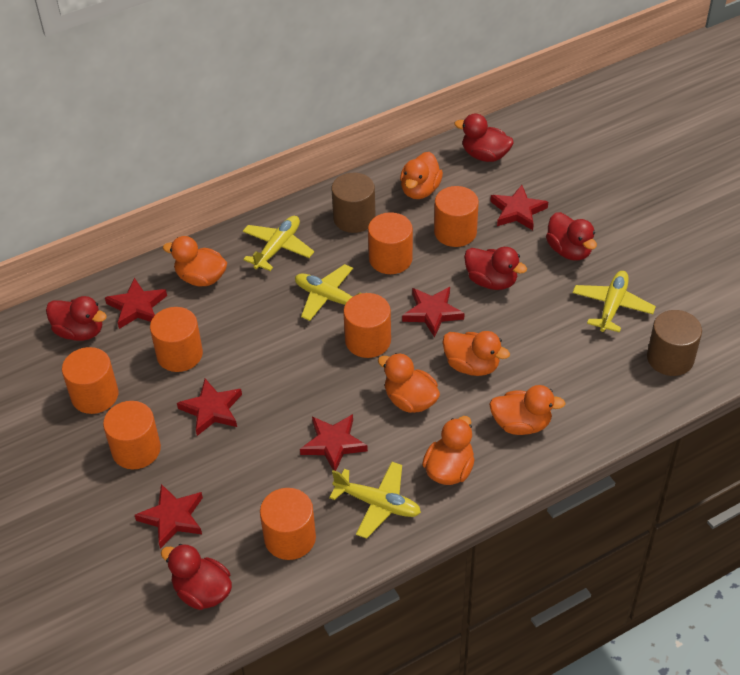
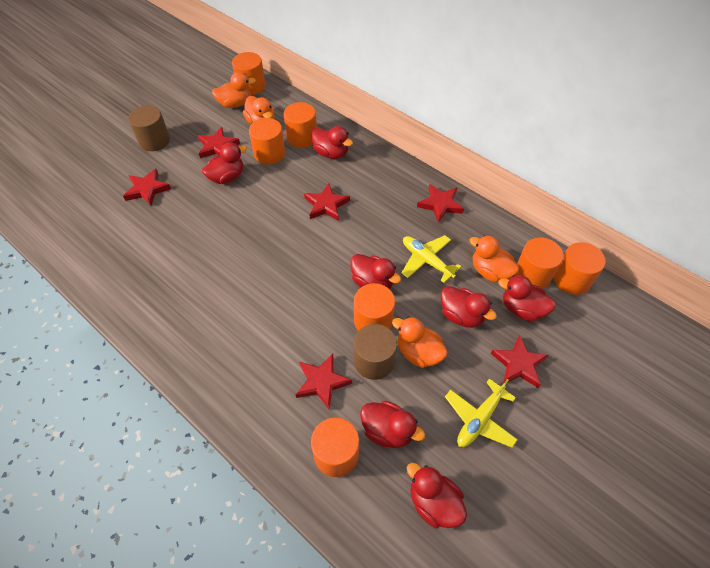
orange duck: 6 -> 4
red duck: 5 -> 7
yellow plane: 4 -> 2

